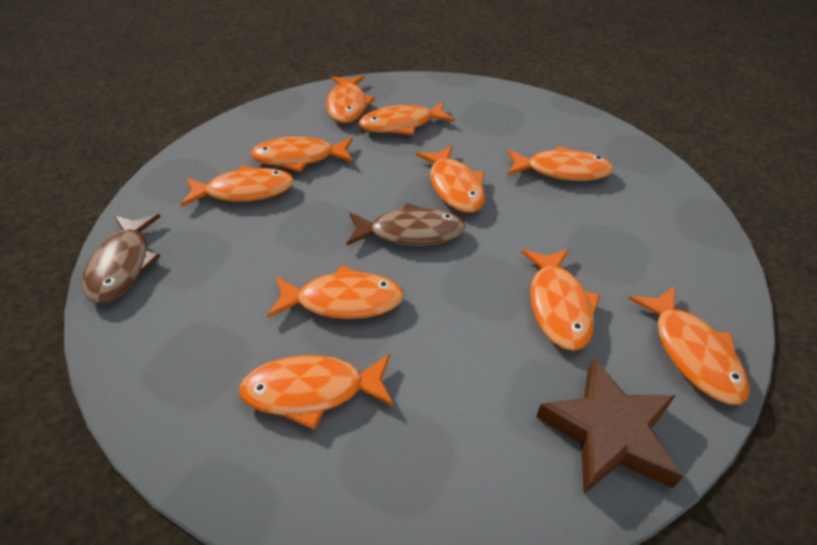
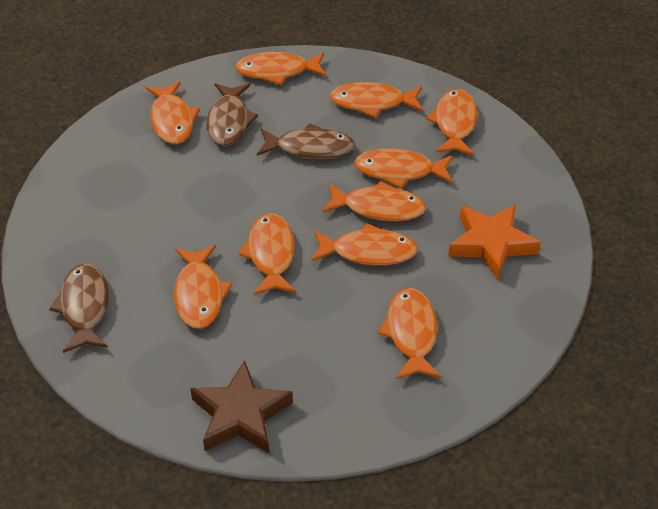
brown fish: 2 -> 3
orange star: 0 -> 1

